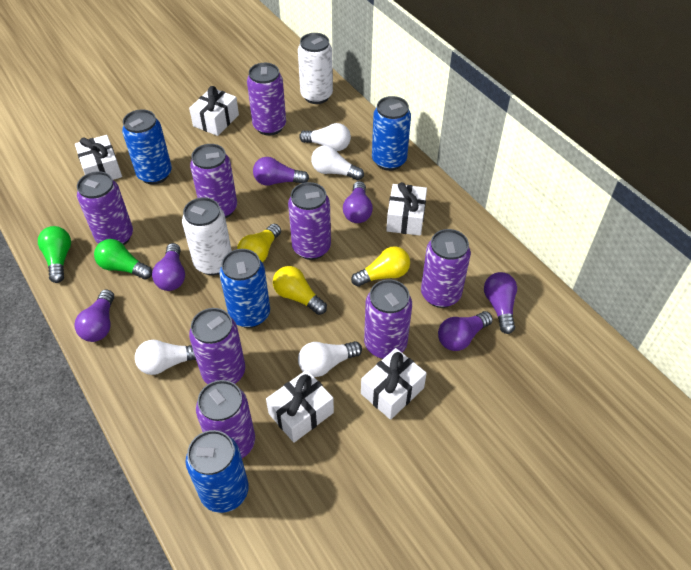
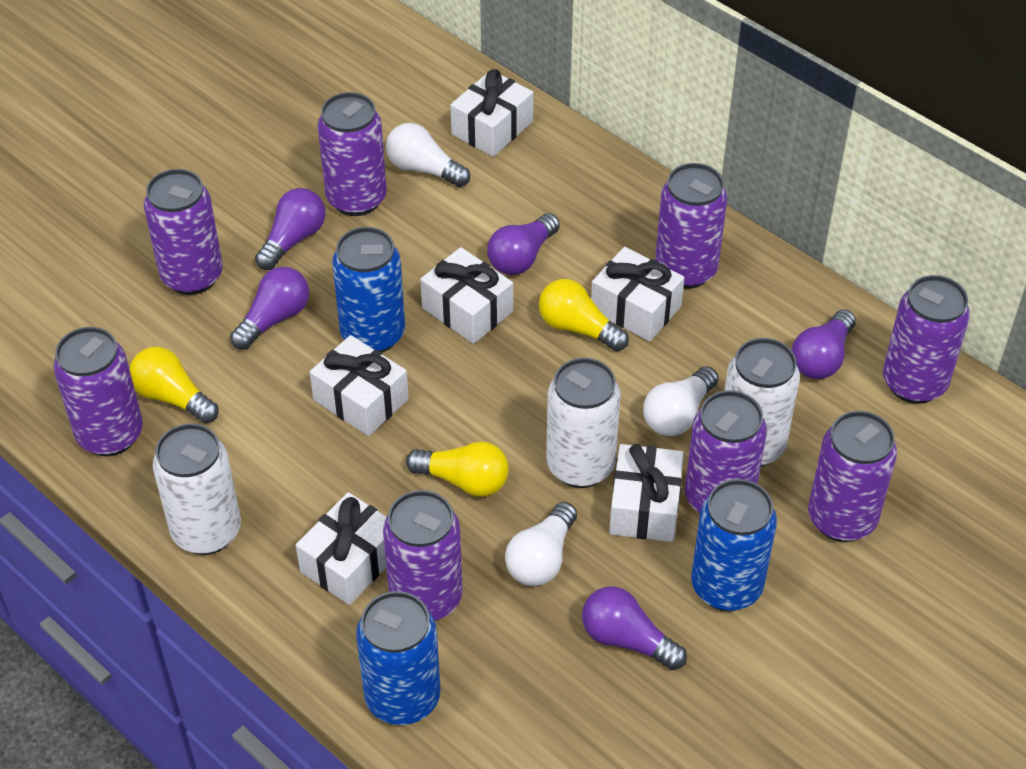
blue can: 4 -> 3
green light bulb: 2 -> 0
purple light bulb: 6 -> 5
white can: 2 -> 3
white gift: 5 -> 6
white light bulb: 4 -> 3

